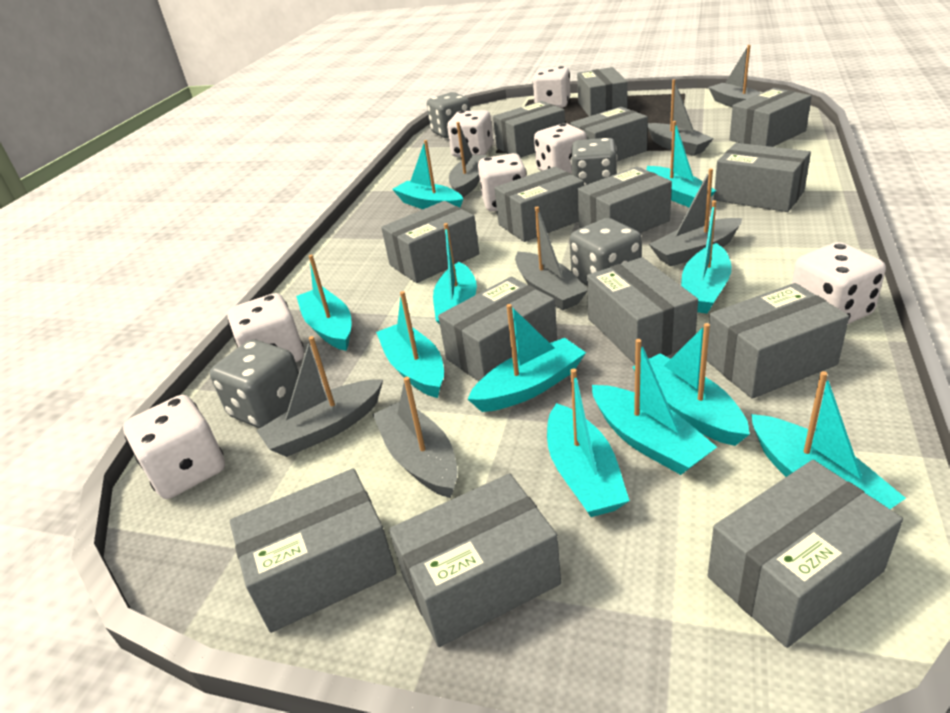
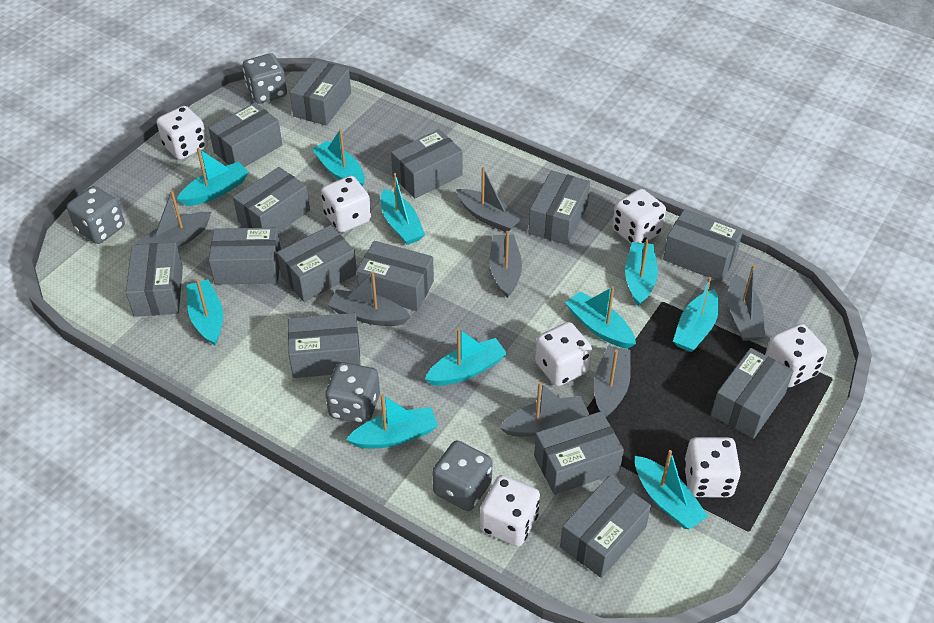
turquoise boat: 11 -> 10

